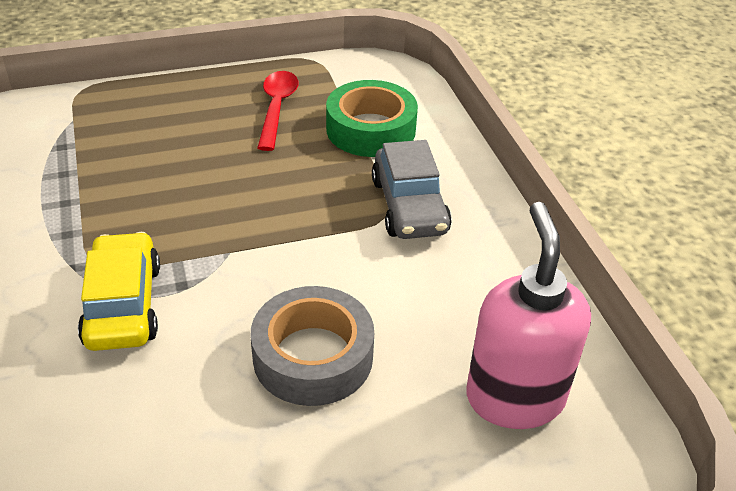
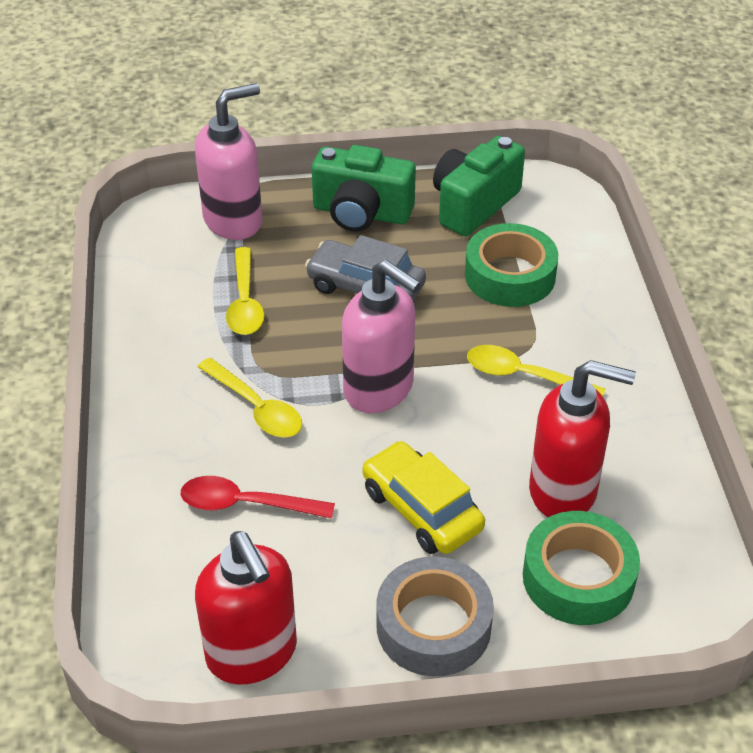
green camera: 0 -> 2
green tape: 1 -> 2
pink soap dispenser: 1 -> 2
red soap dispenser: 0 -> 2
yellow spoon: 0 -> 3

